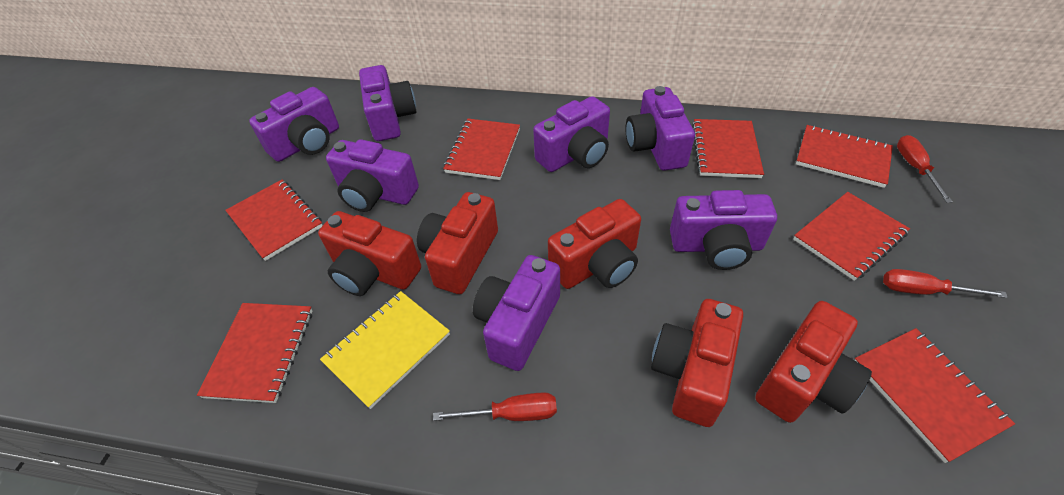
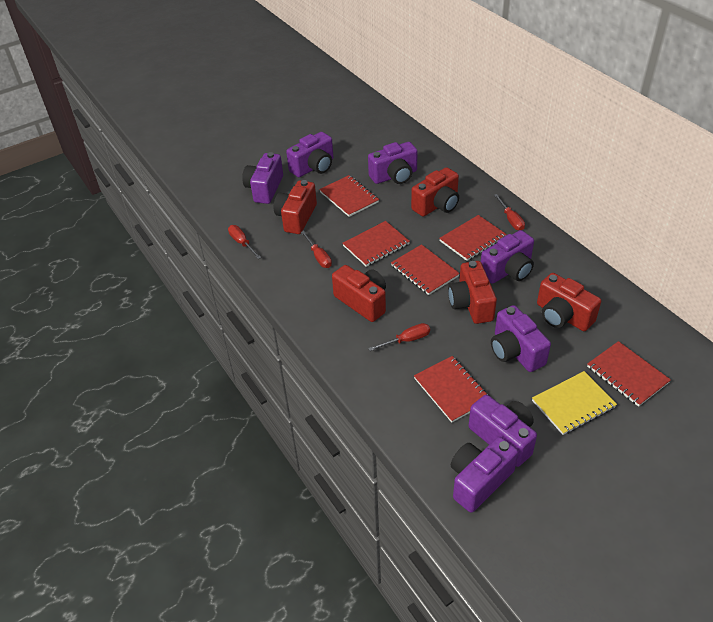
red notebook: 7 -> 6
red screwdriver: 3 -> 4

